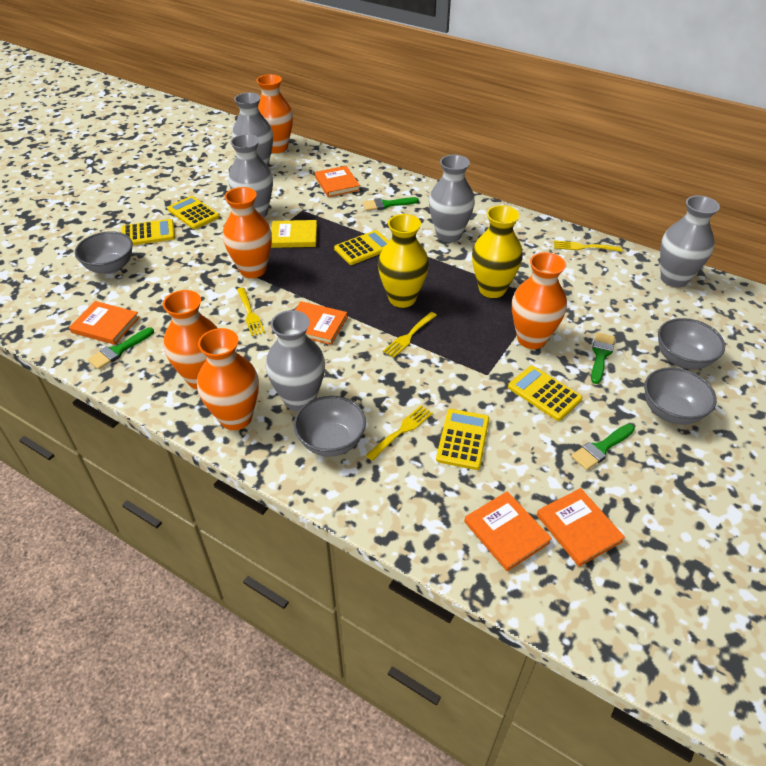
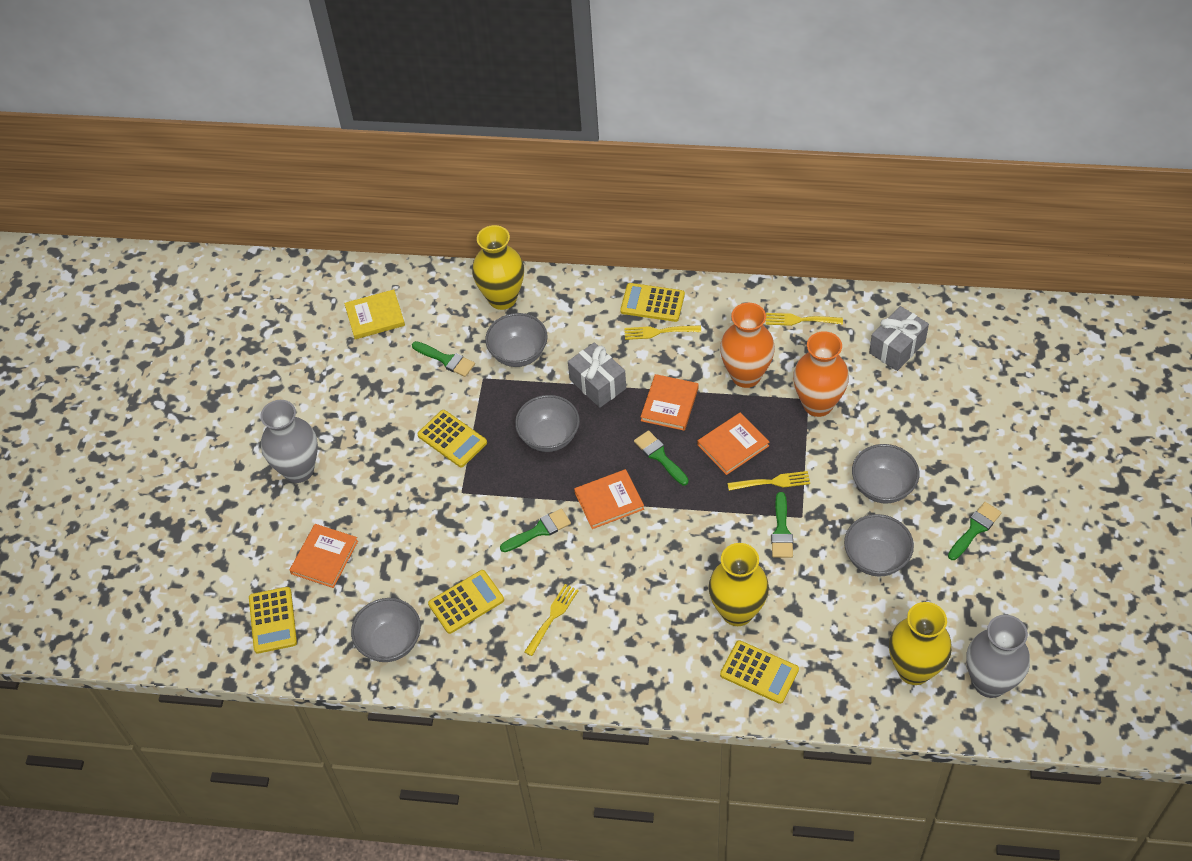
green brush: 4 -> 5
grey bowl: 4 -> 5
grey gift: 0 -> 2
grey vase: 5 -> 2
orange book: 5 -> 4
orange vase: 5 -> 2
yellow vase: 2 -> 3

